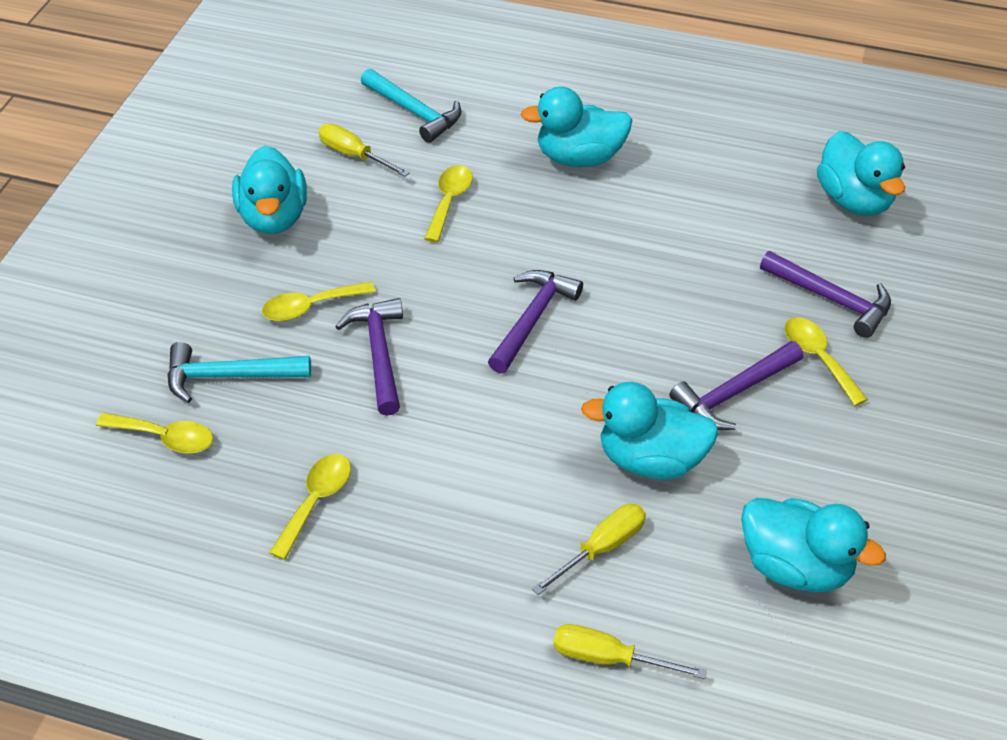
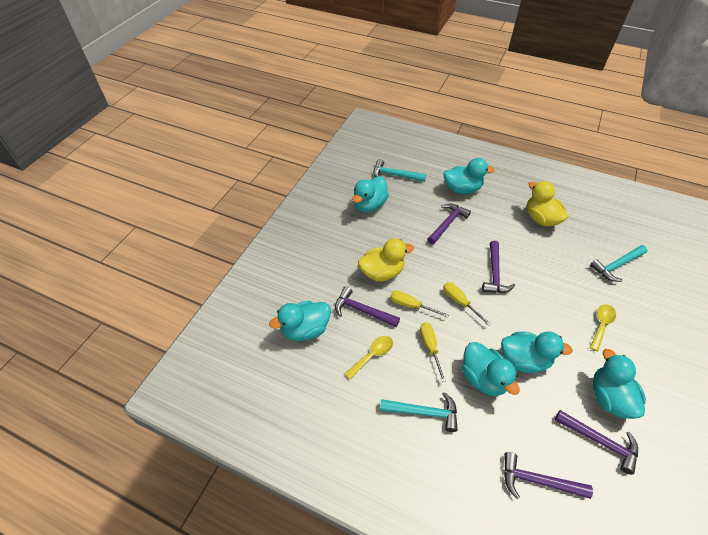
purple hammer: 4 -> 5
turquoise duck: 5 -> 6
turquoise hammer: 2 -> 3
yellow duck: 0 -> 2
yellow spoon: 5 -> 2

